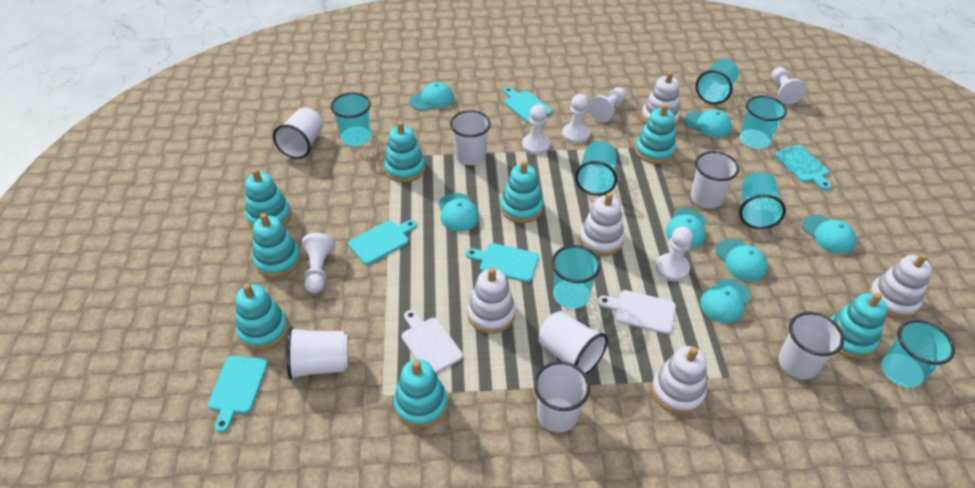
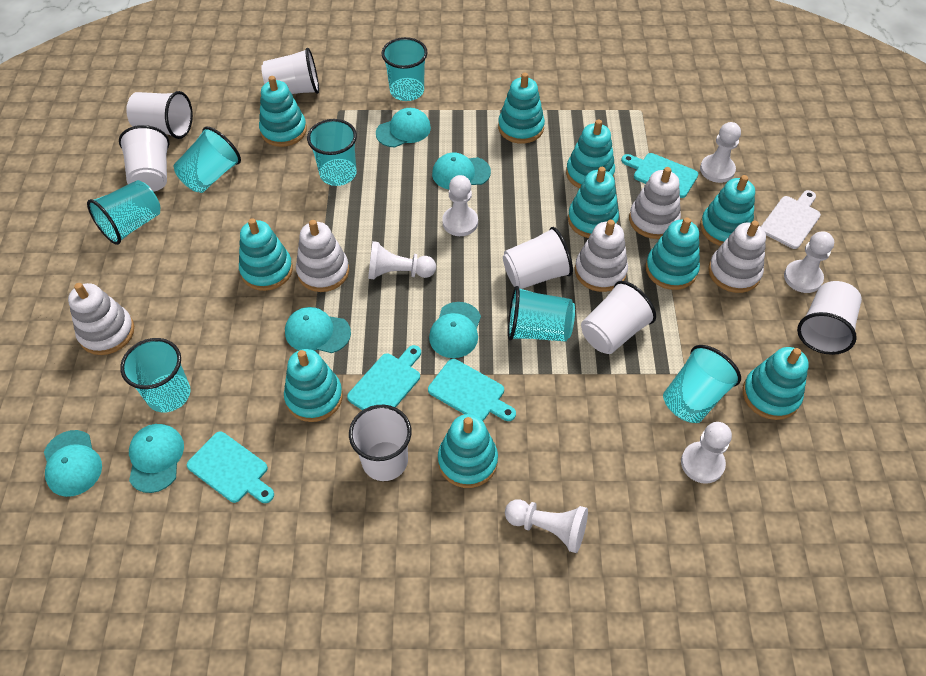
turquoise cap: 7 -> 6
turquoise cutting board: 5 -> 4
turquoise stacking toy: 8 -> 10
white cutting board: 2 -> 1

